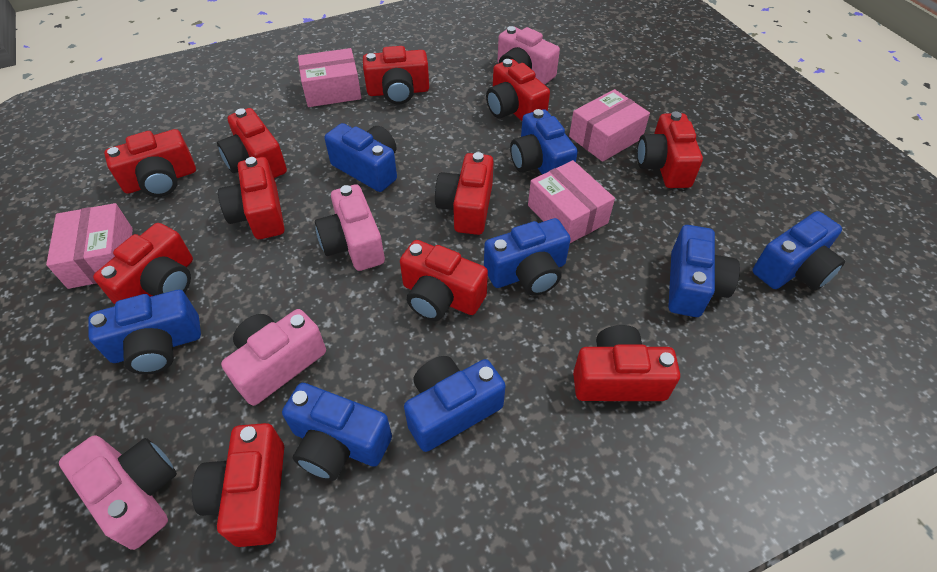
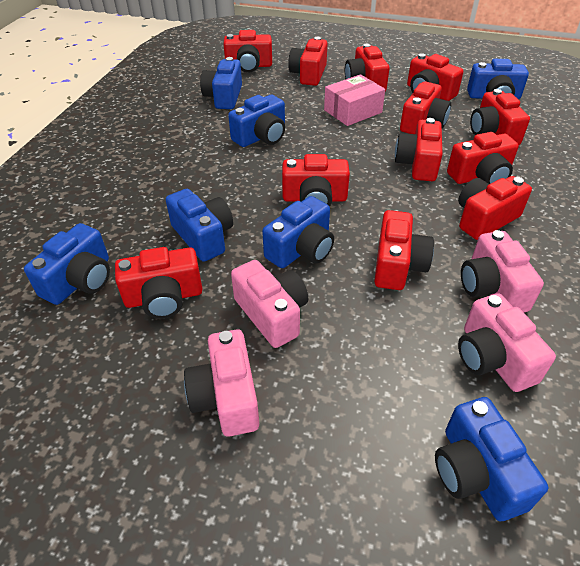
blue camera: 8 -> 7
pink box: 4 -> 1
red camera: 11 -> 12

